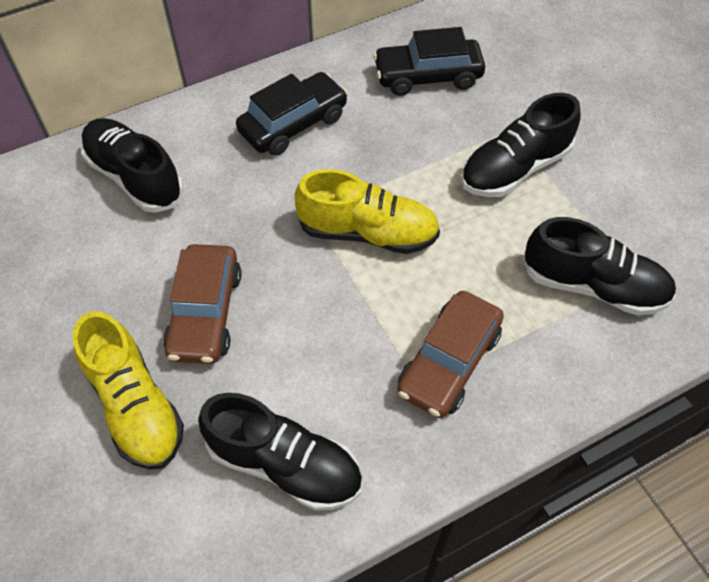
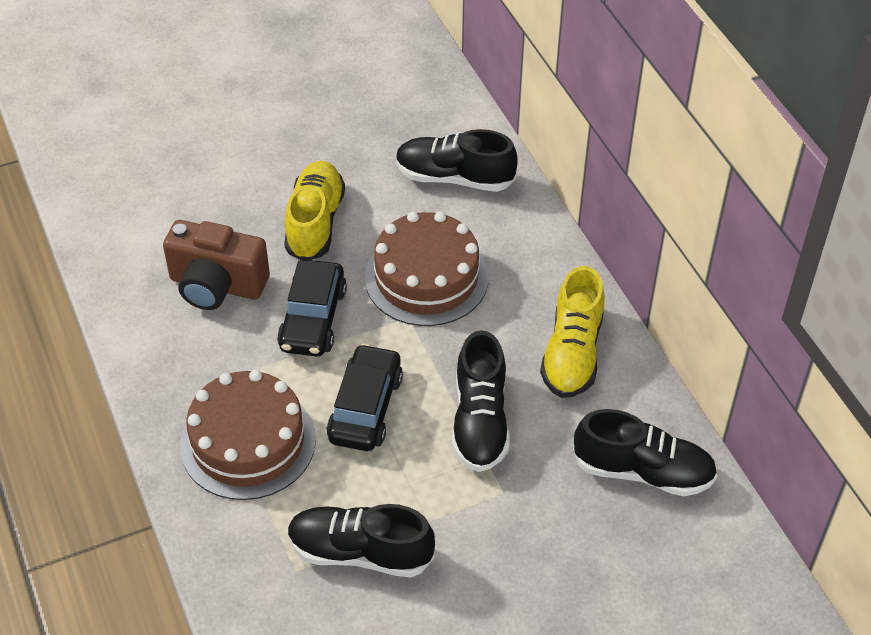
brown cake: 0 -> 2
brown camera: 0 -> 1
brown car: 2 -> 0

